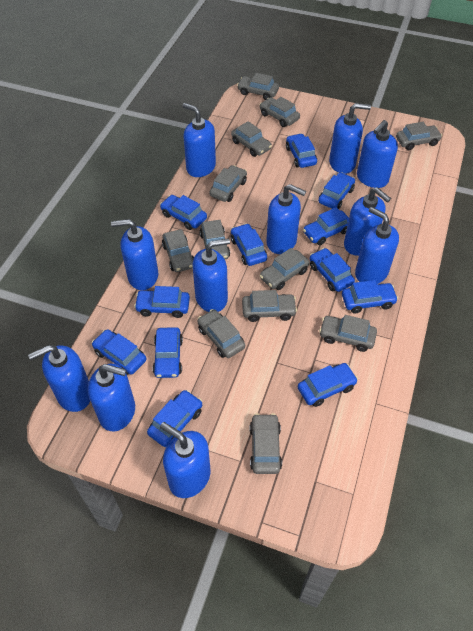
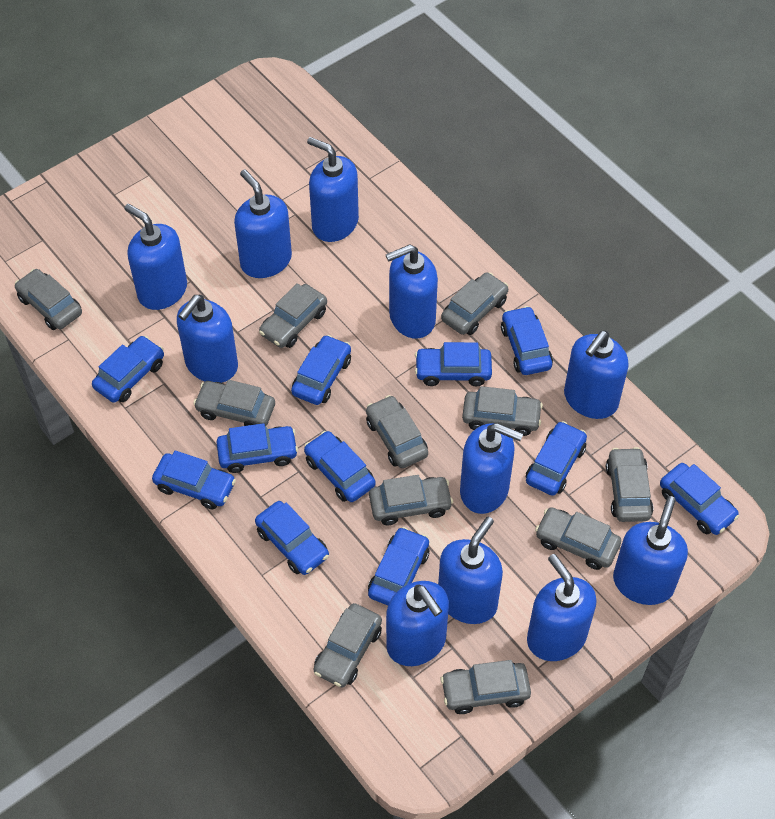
blue car: 12 -> 11
grey car: 12 -> 11

